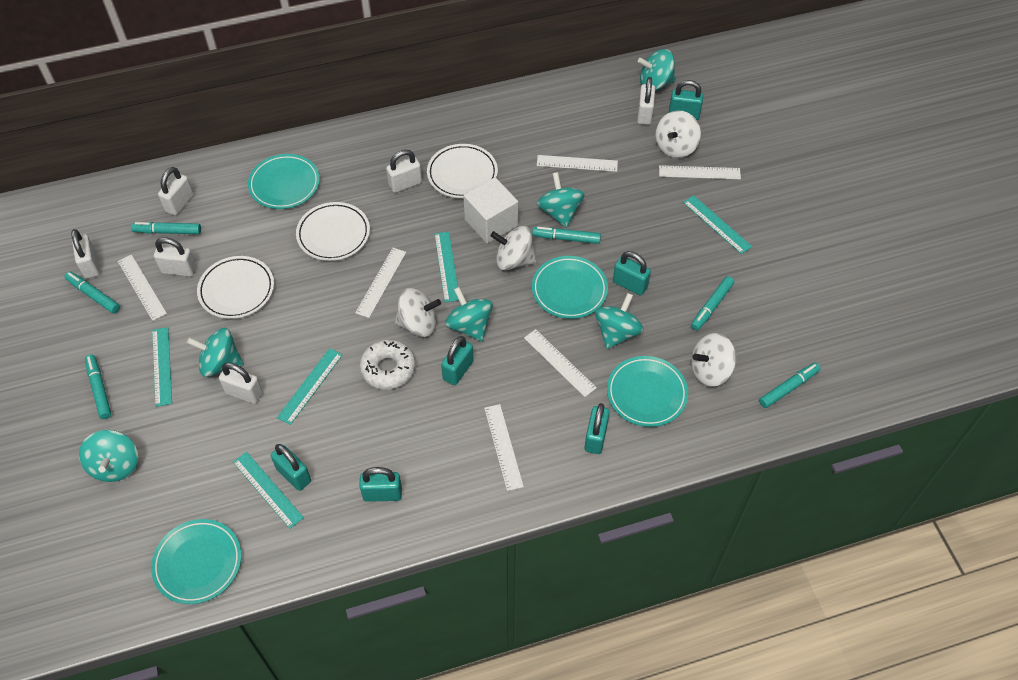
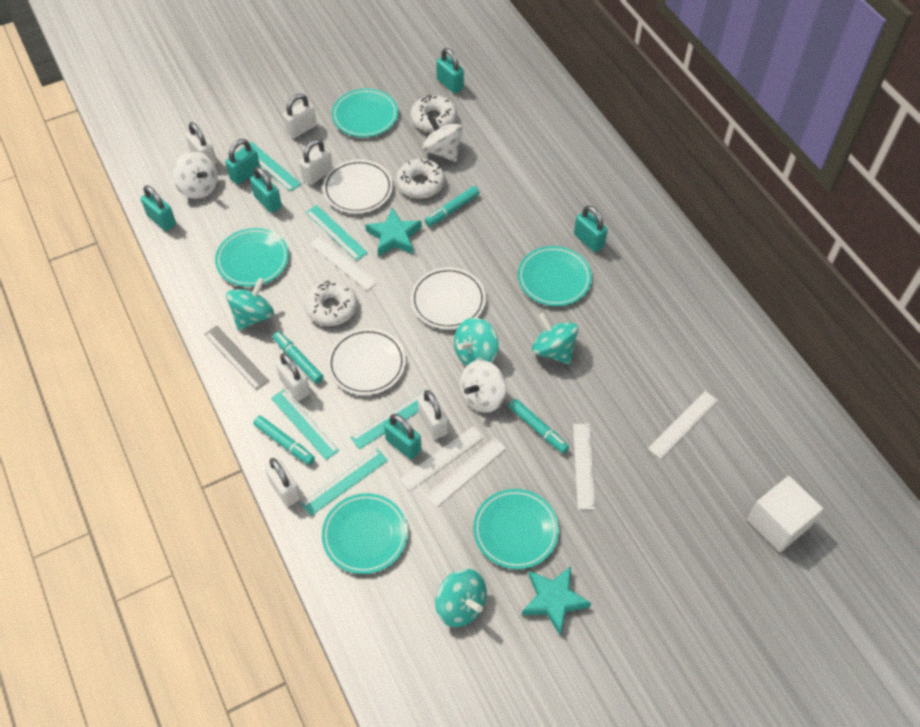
grey ruler: 0 -> 1
turquoise marker: 6 -> 4
turquoise plate: 4 -> 5
turquoise spinning top: 6 -> 4
turquoise star: 0 -> 2
white donut: 1 -> 3
white ruler: 6 -> 5
white spinning top: 4 -> 3

